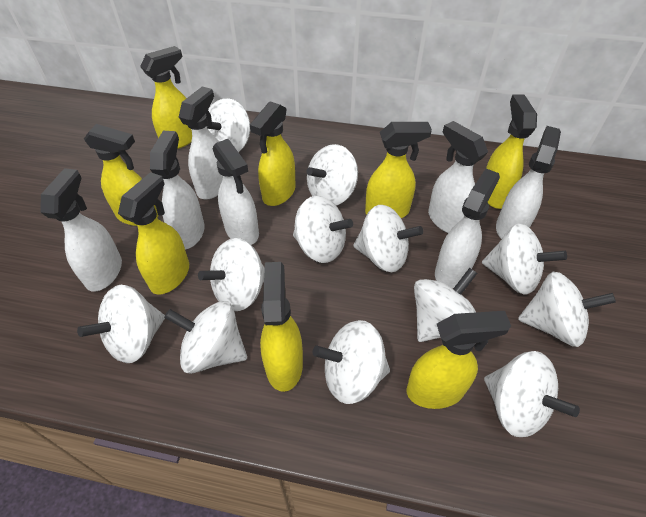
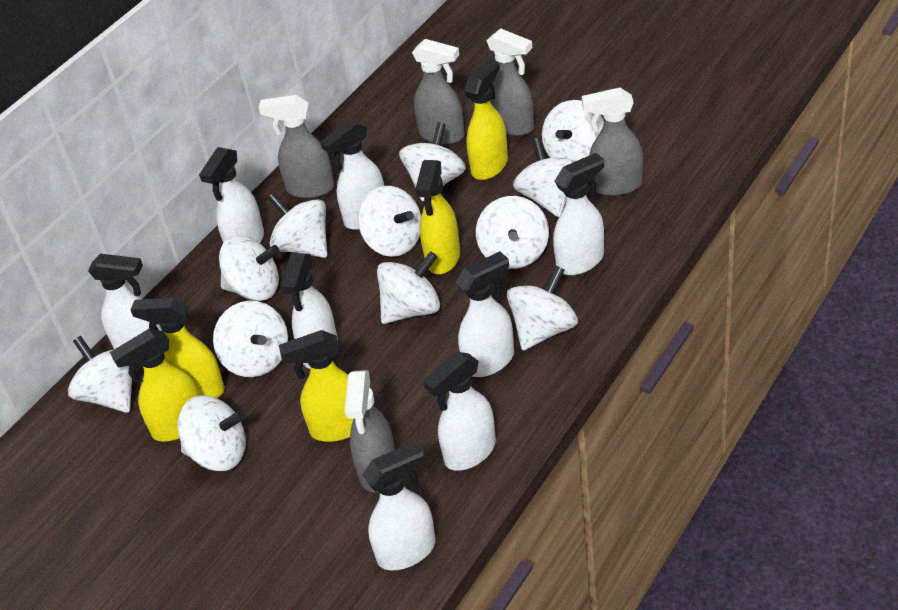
grey spray bottle: 0 -> 5
white spray bottle: 7 -> 8
yellow spray bottle: 8 -> 5

